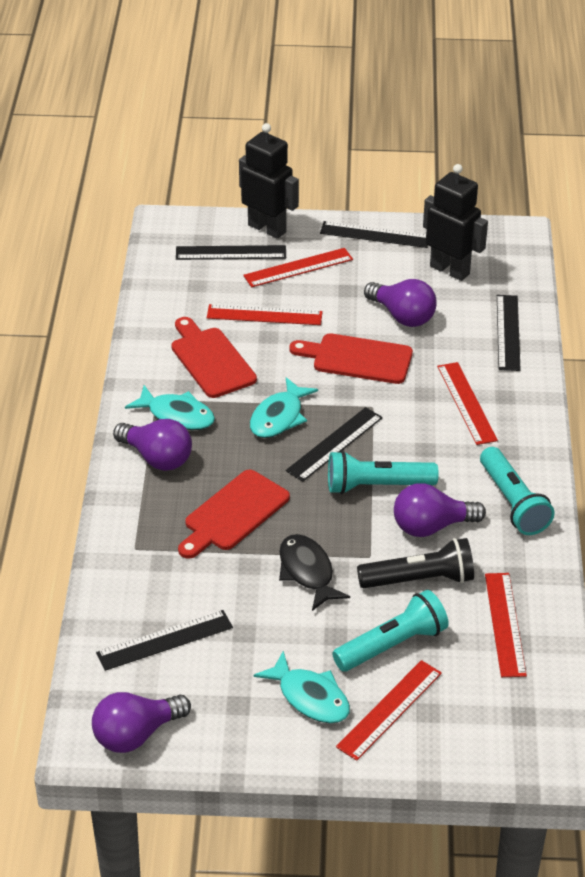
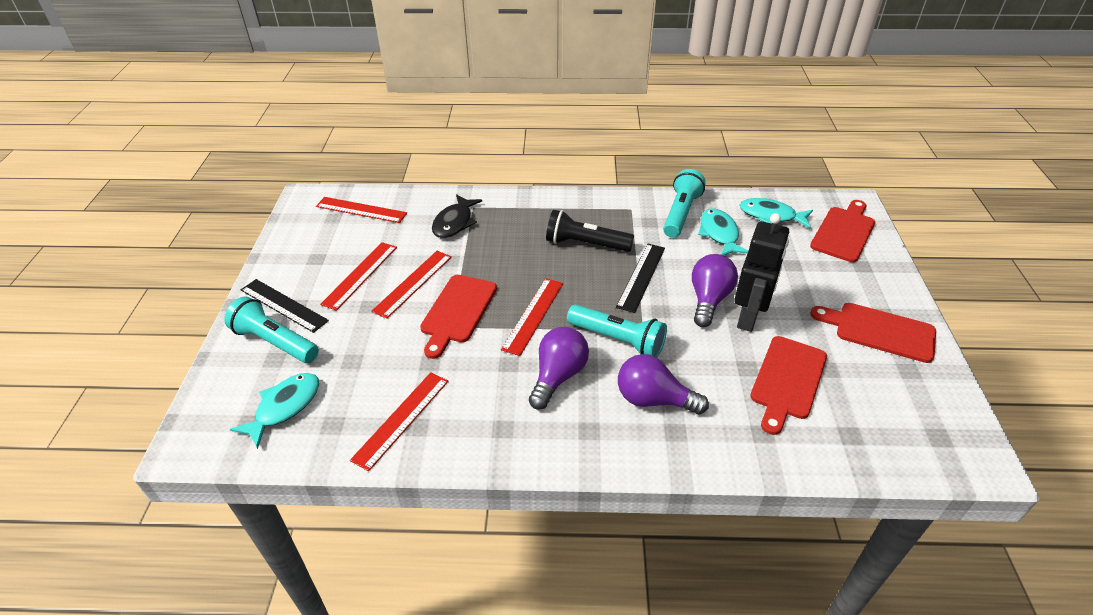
black robot: 2 -> 1
black ruler: 5 -> 2
purple light bulb: 4 -> 3
red cutting board: 3 -> 4

